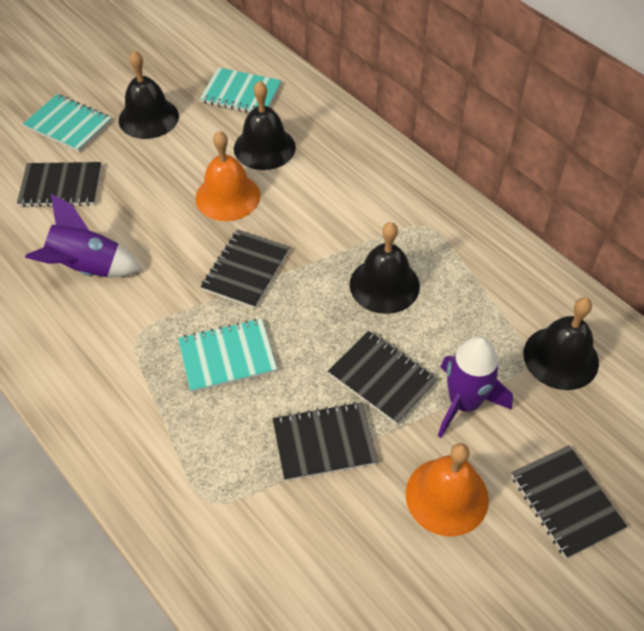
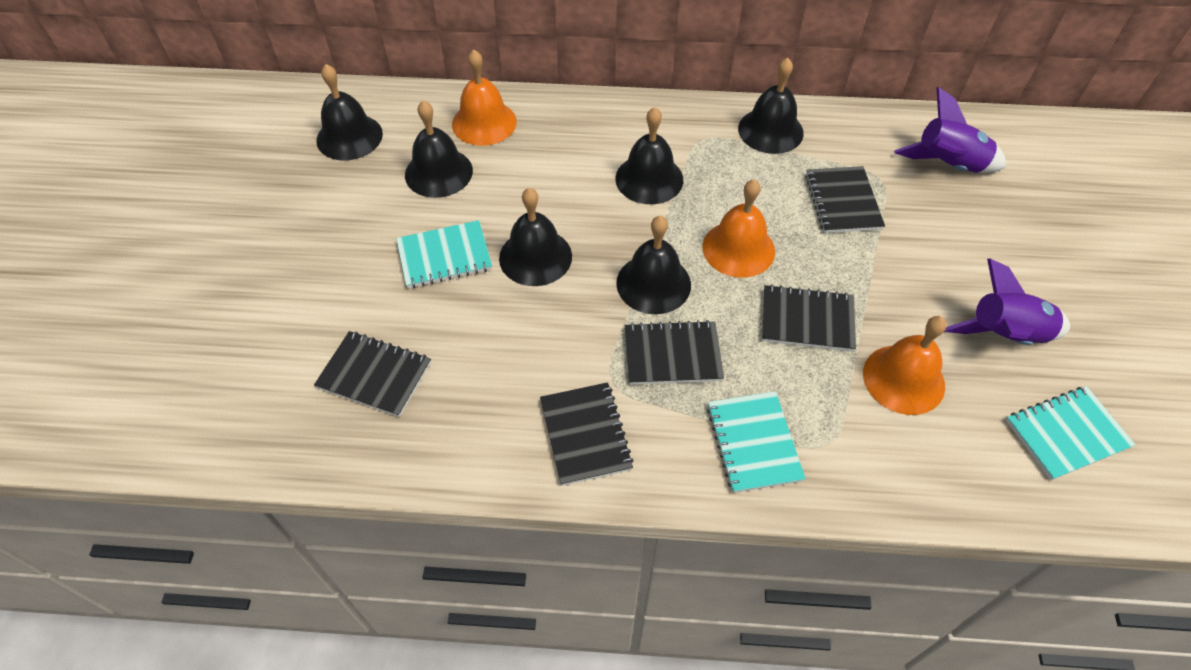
black bell: 4 -> 6
orange bell: 2 -> 3

